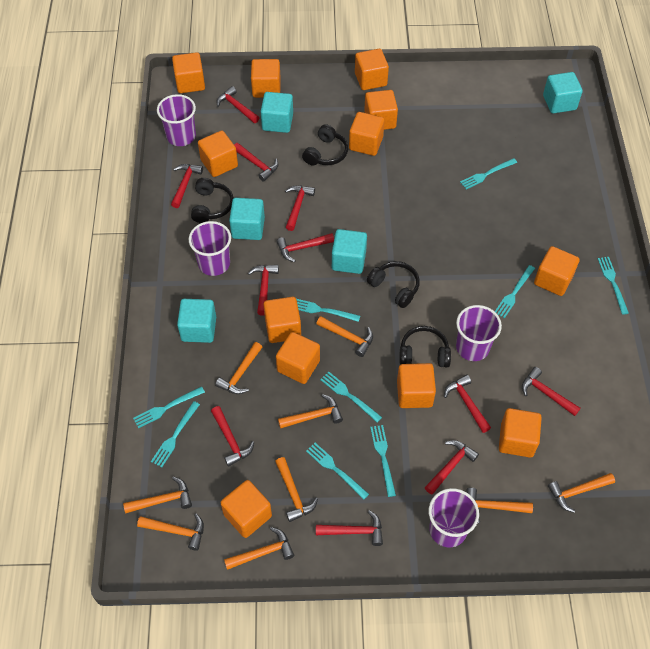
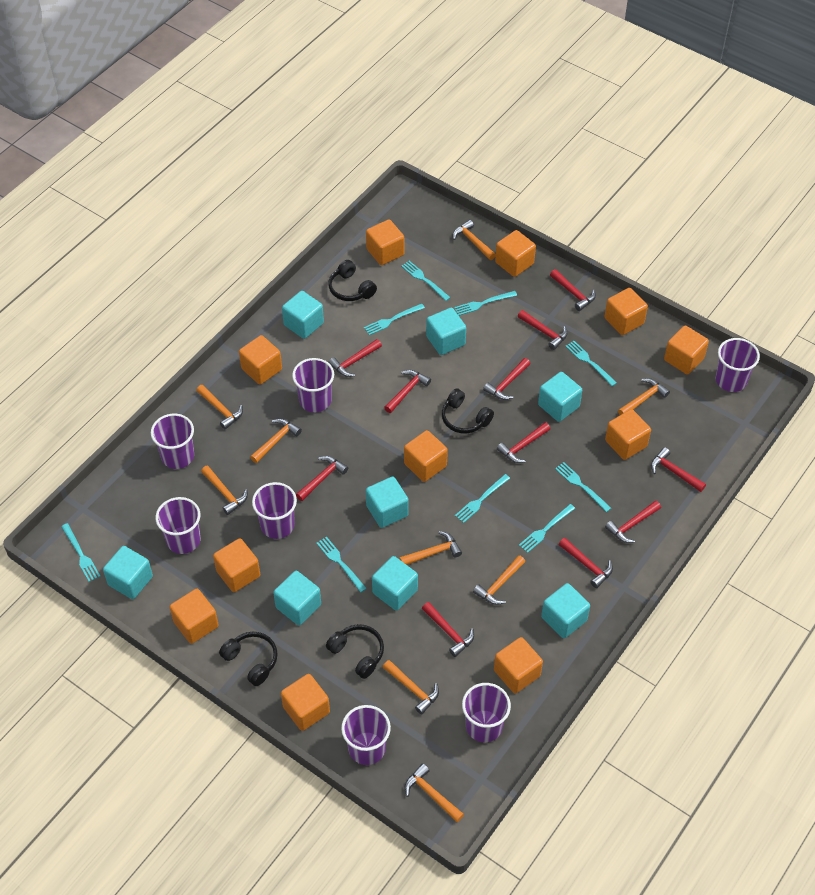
orange cube: 12 -> 11
purple cup: 4 -> 7
turquoise cube: 5 -> 8

